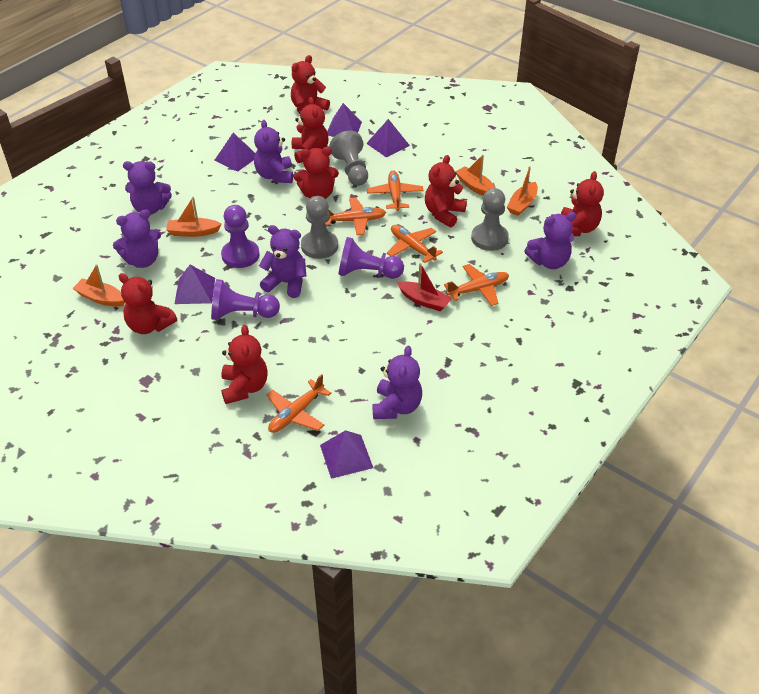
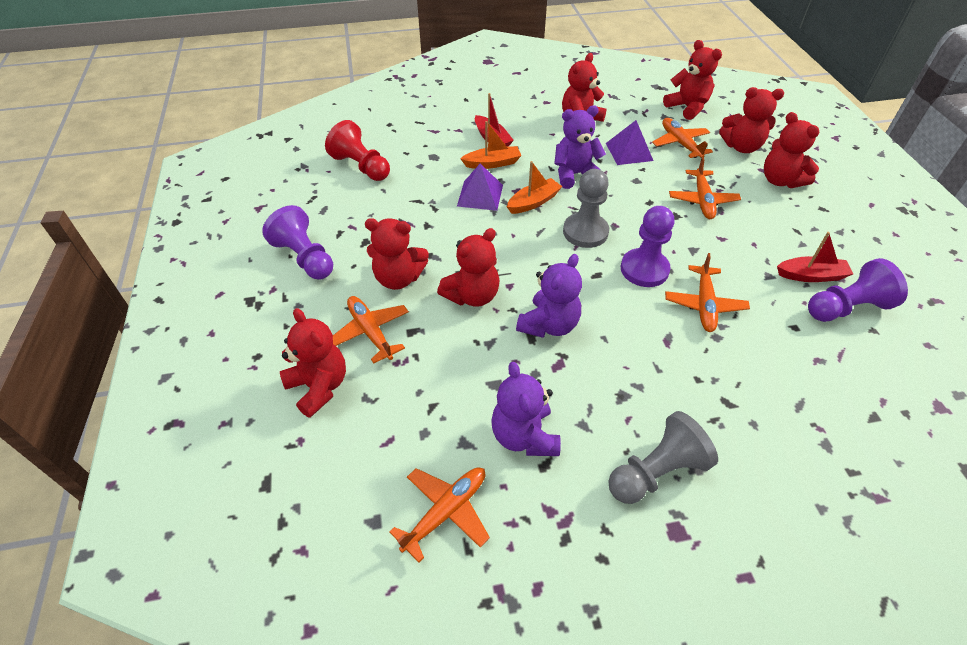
grey pawn: 3 -> 2
orange boat: 4 -> 2
purple pyramid: 5 -> 2
purple teddy bear: 6 -> 3
red boat: 1 -> 2
red pawn: 0 -> 1

